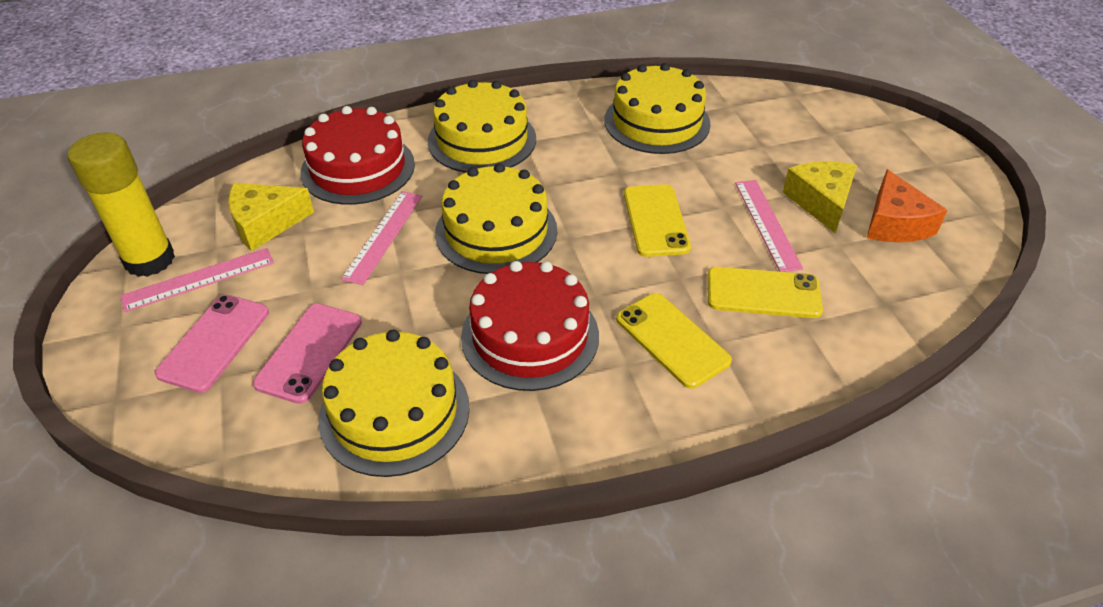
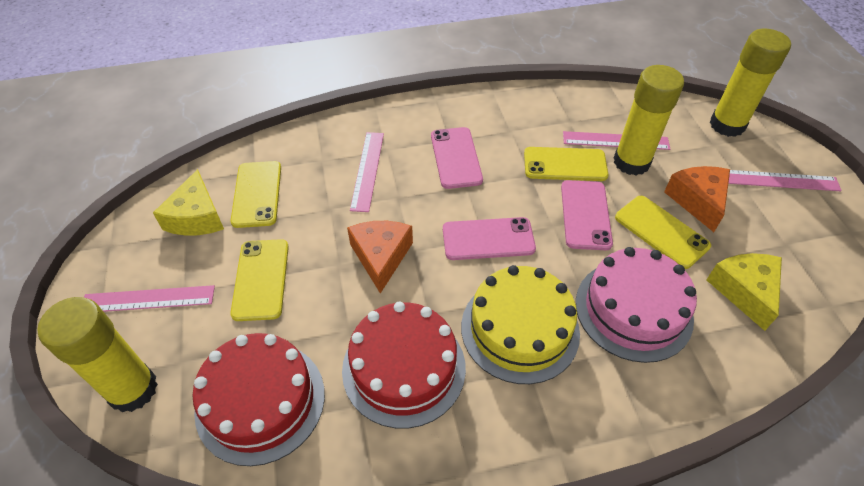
orange cheese: 1 -> 2
pink cake: 0 -> 1
pink phone: 2 -> 3
pink ruler: 3 -> 4
yellow cake: 4 -> 1
yellow glue stick: 1 -> 3
yellow phone: 3 -> 4

